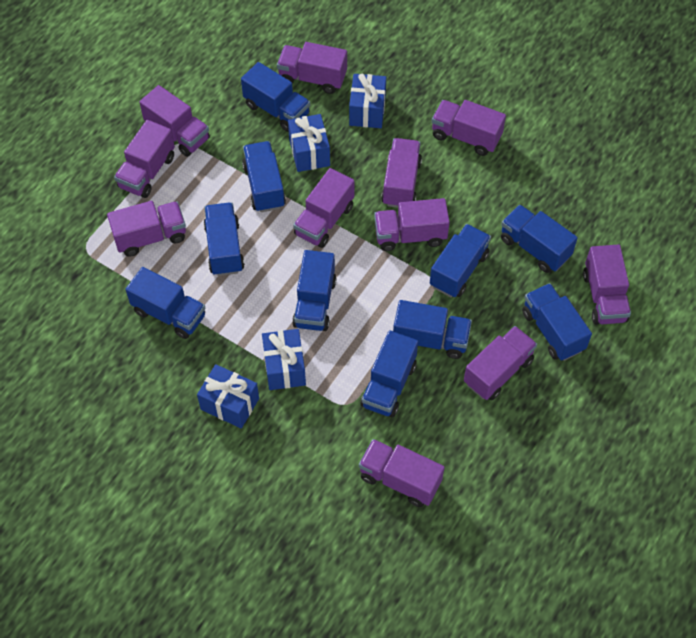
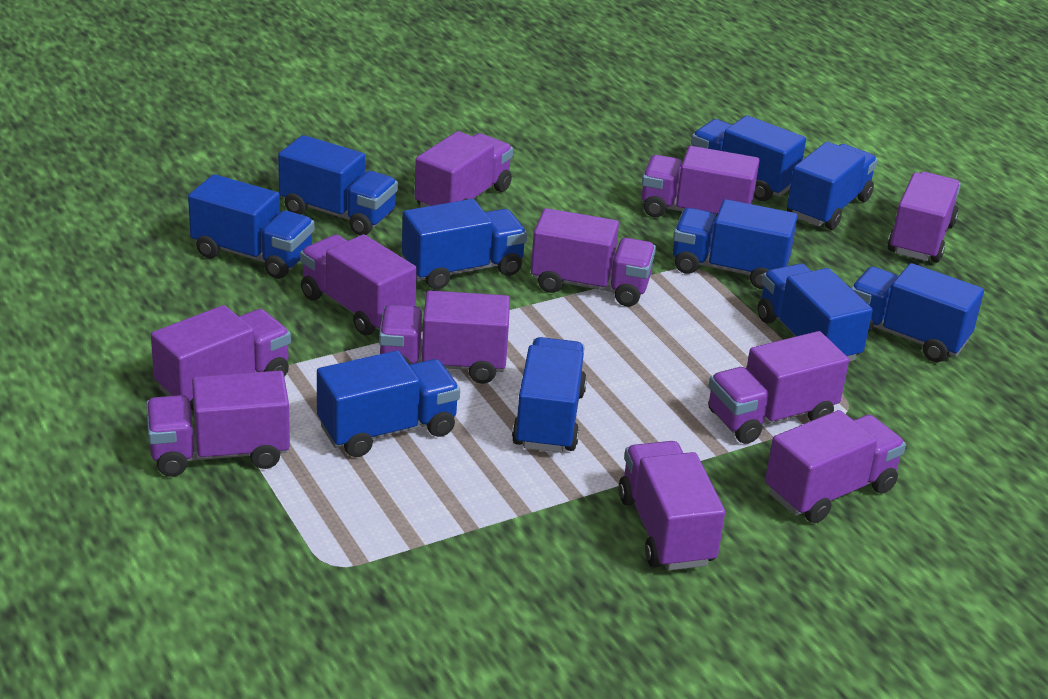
blue gift: 4 -> 0

